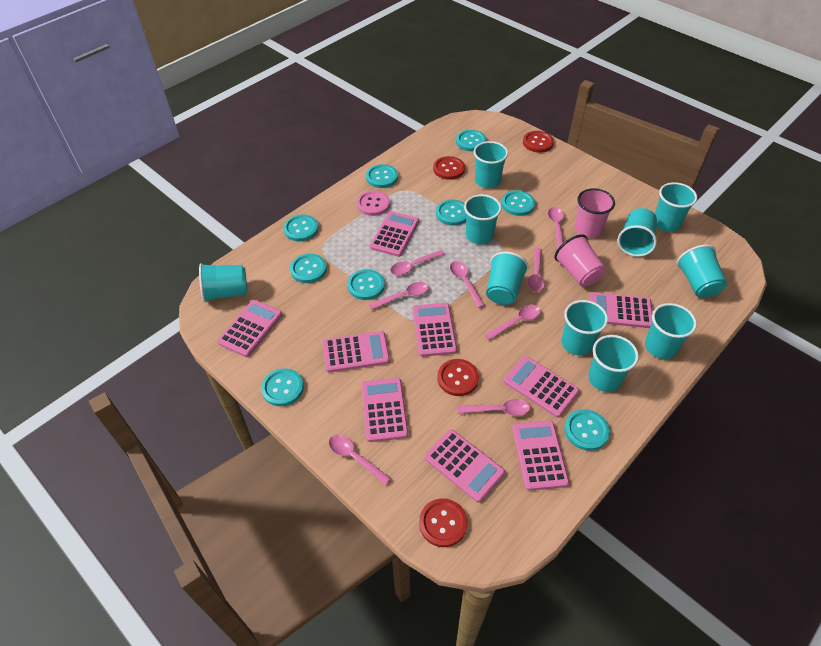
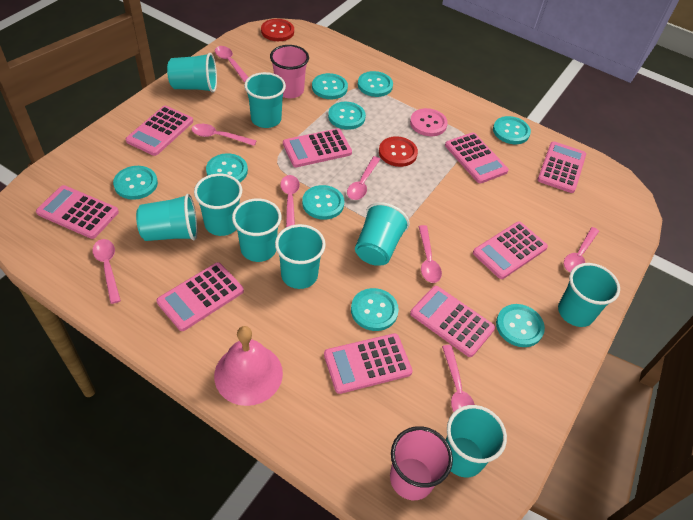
pink bell: 0 -> 1
red button: 4 -> 2
turquoise cup: 10 -> 9

